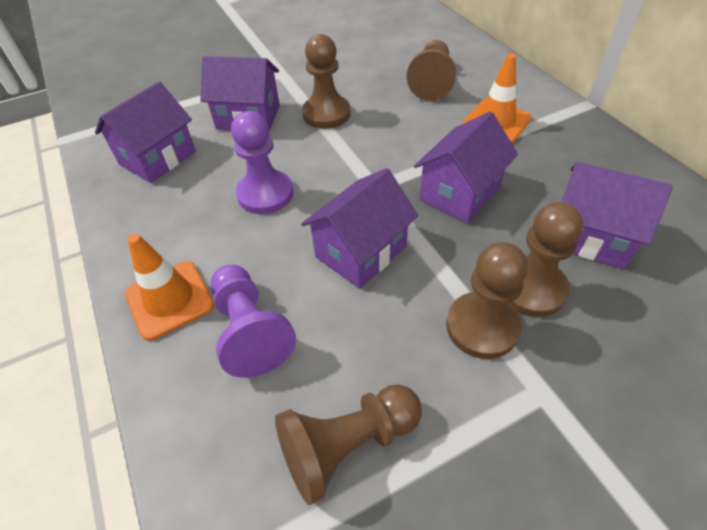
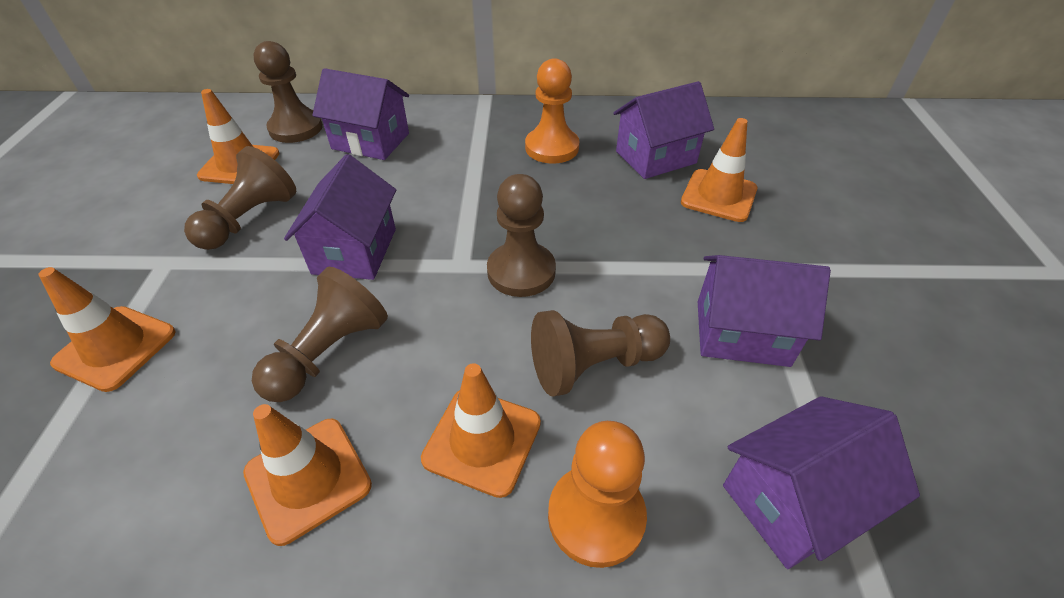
orange pawn: 0 -> 2
orange traffic cone: 2 -> 5
purple pawn: 2 -> 0

